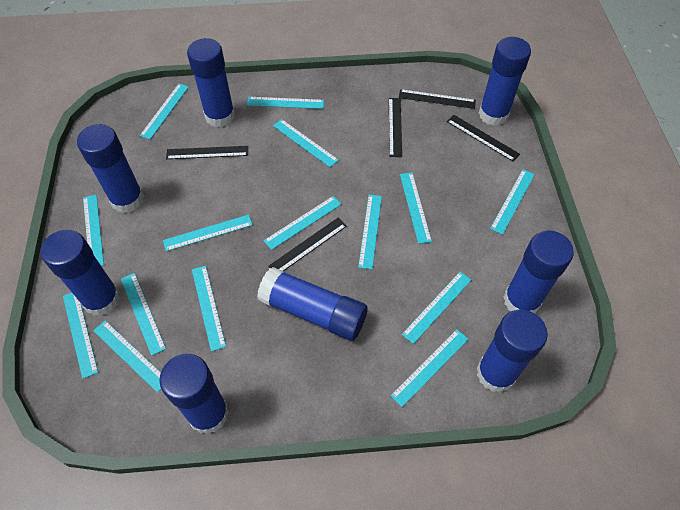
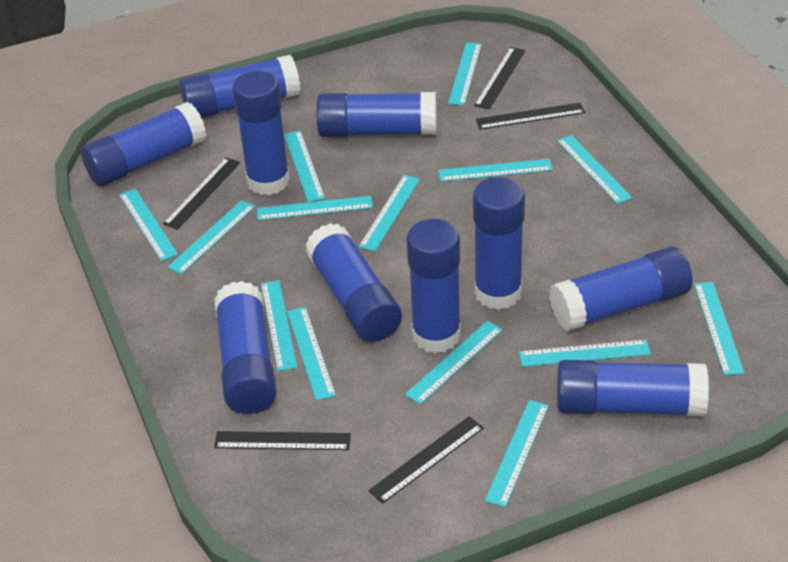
blue glue stick: 8 -> 10
turquoise ruler: 15 -> 14

